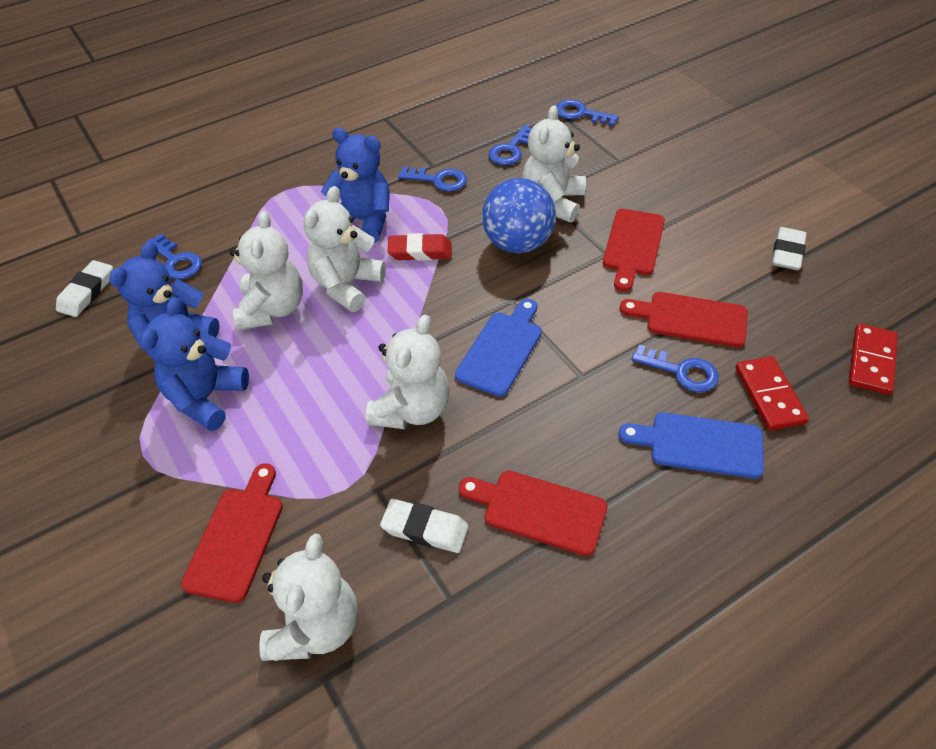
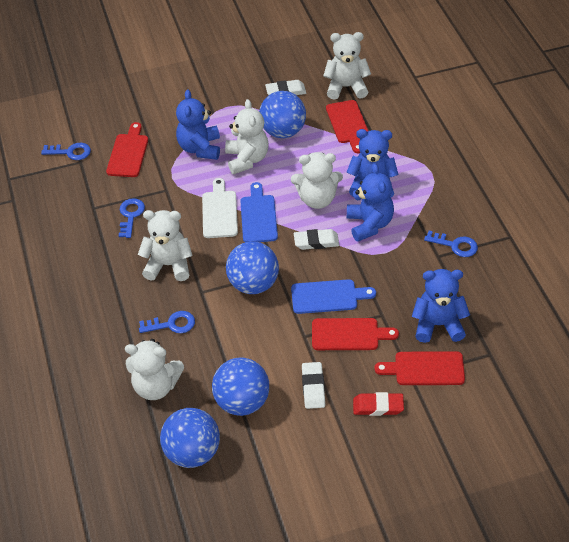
blue ball: 1 -> 4
blue key: 5 -> 4
blue teddy bear: 3 -> 4
red domino: 2 -> 0
white cutting board: 0 -> 1

